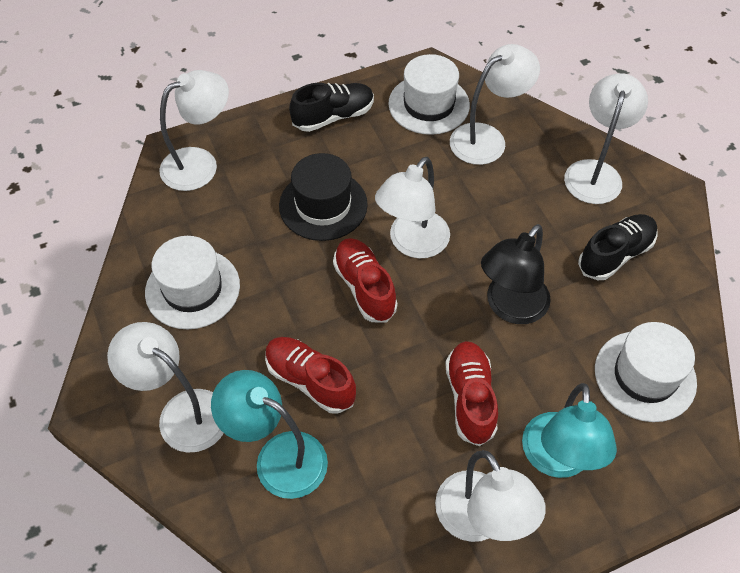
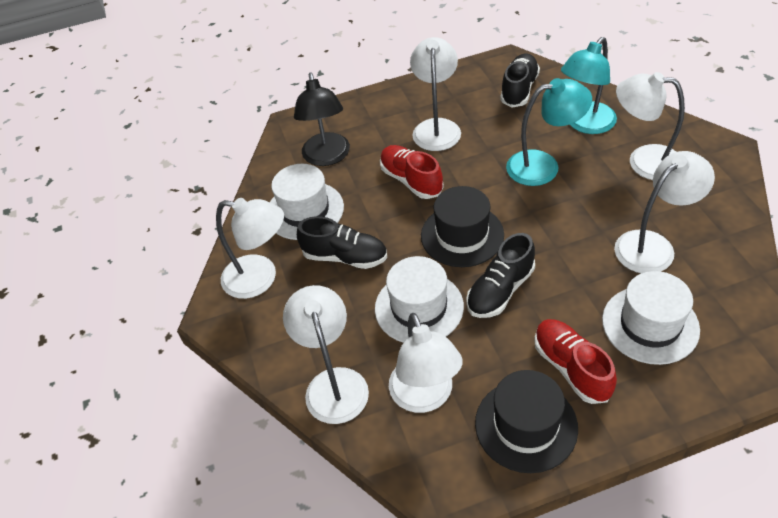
black hat: 1 -> 2
black shoe: 2 -> 3
red shoe: 3 -> 2

